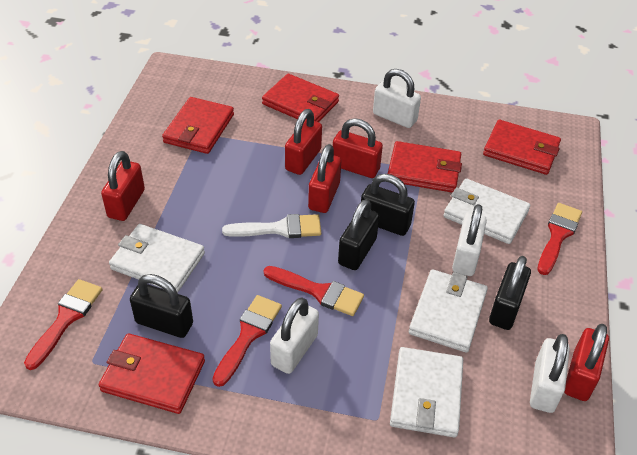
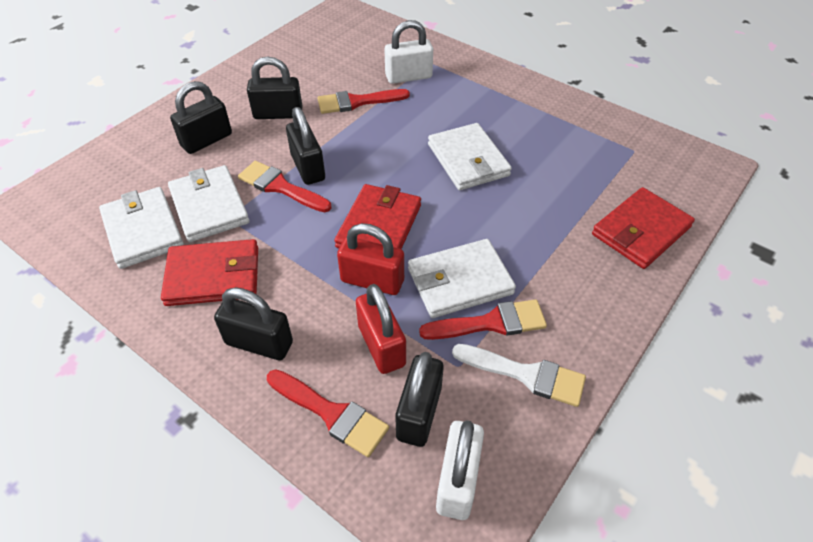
black padlock: 4 -> 5
red padlock: 5 -> 2
red wallet: 5 -> 3
white padlock: 4 -> 2

